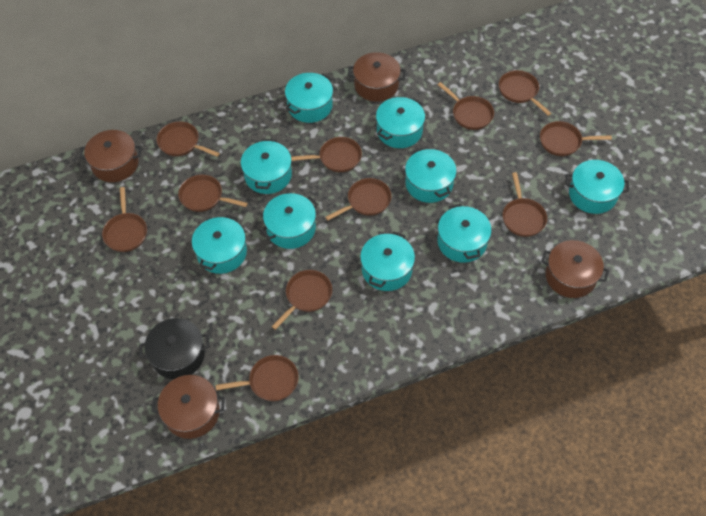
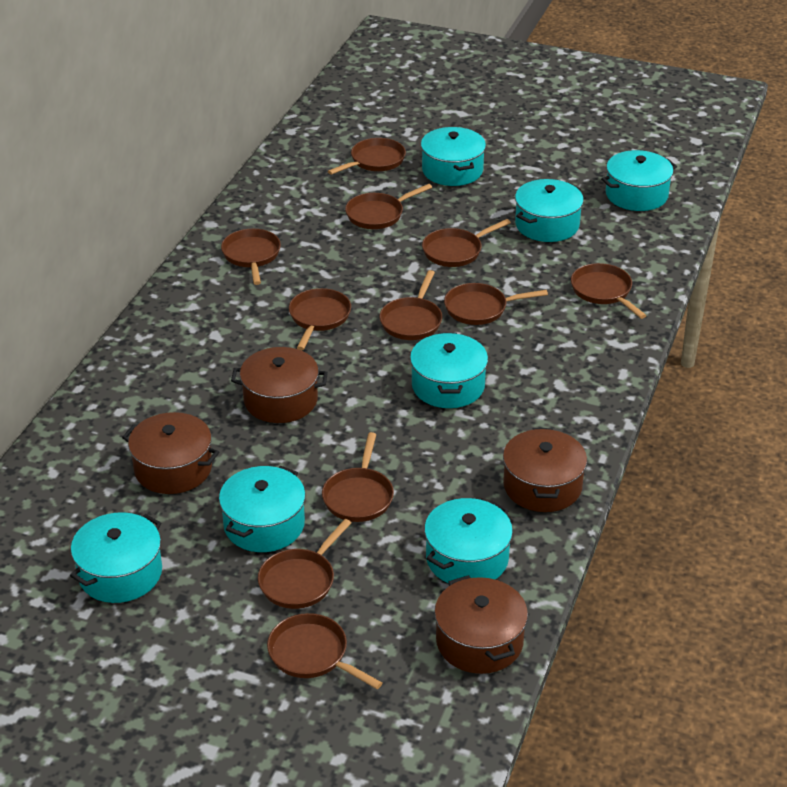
black pot: 1 -> 0
turquoise pot: 9 -> 7

